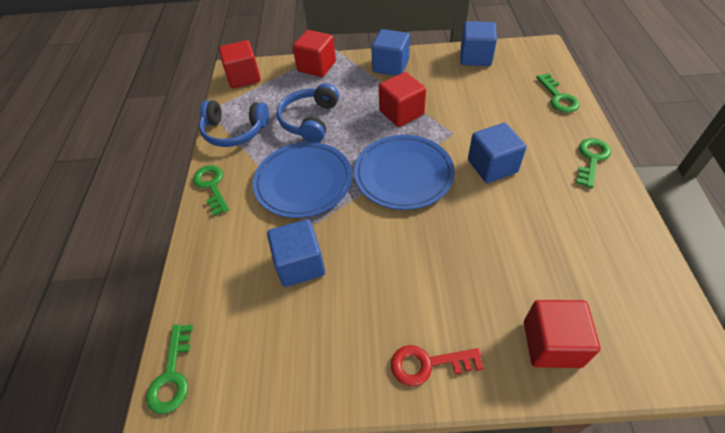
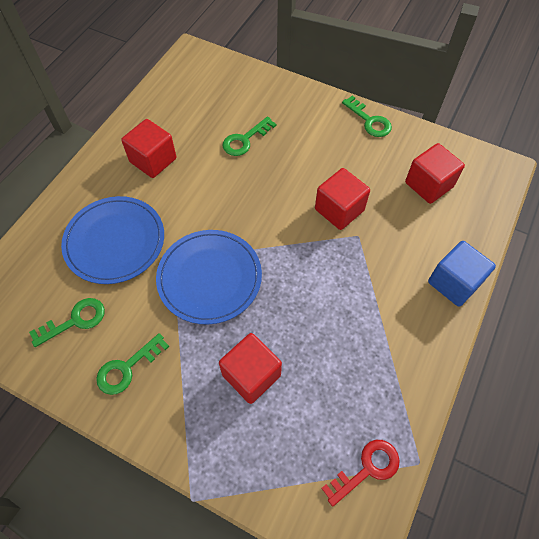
blue cube: 4 -> 1
blue headphones: 2 -> 0

